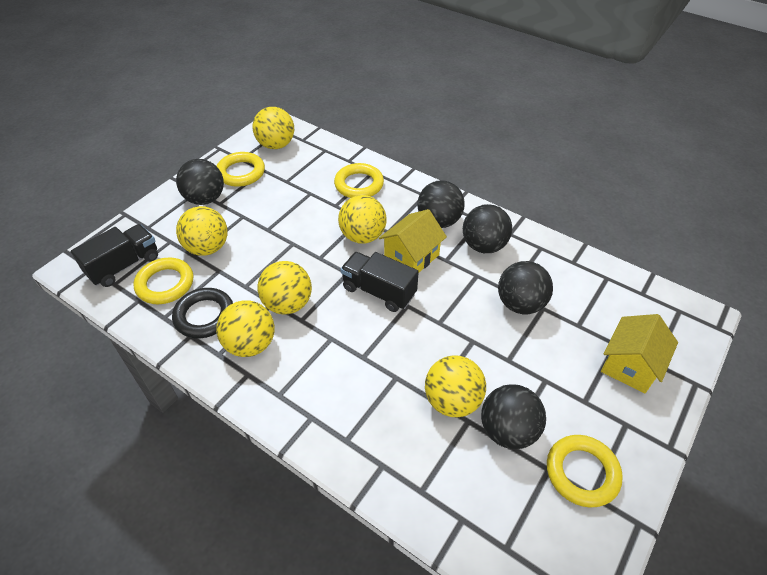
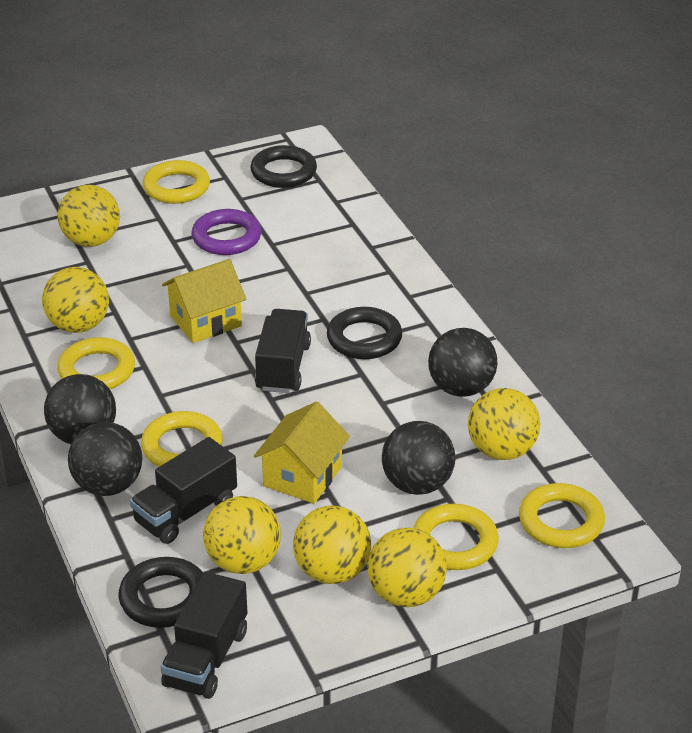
black ball: 5 -> 4
black ring: 1 -> 3
black truck: 2 -> 3
purple ring: 0 -> 1
yellow ring: 4 -> 5

